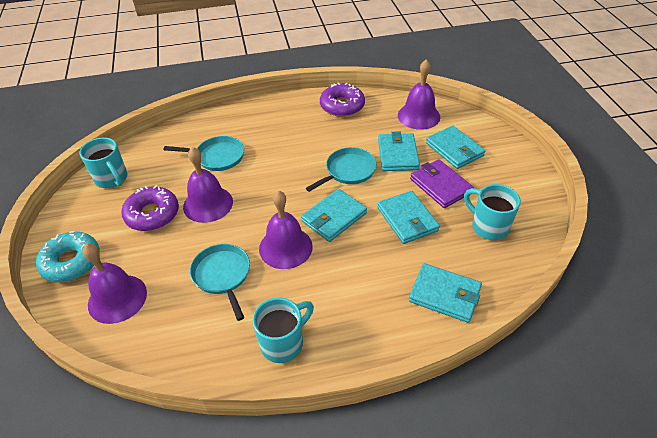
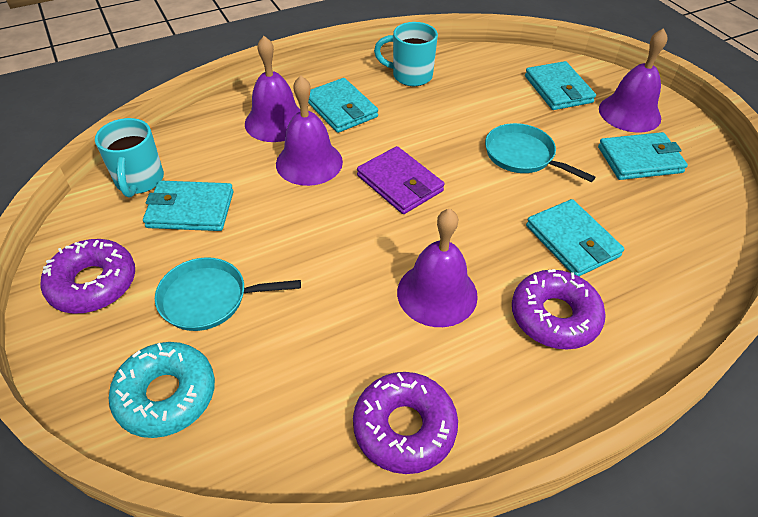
purple donut: 2 -> 3
turquoise mug: 3 -> 2
turquoise pan: 3 -> 2

